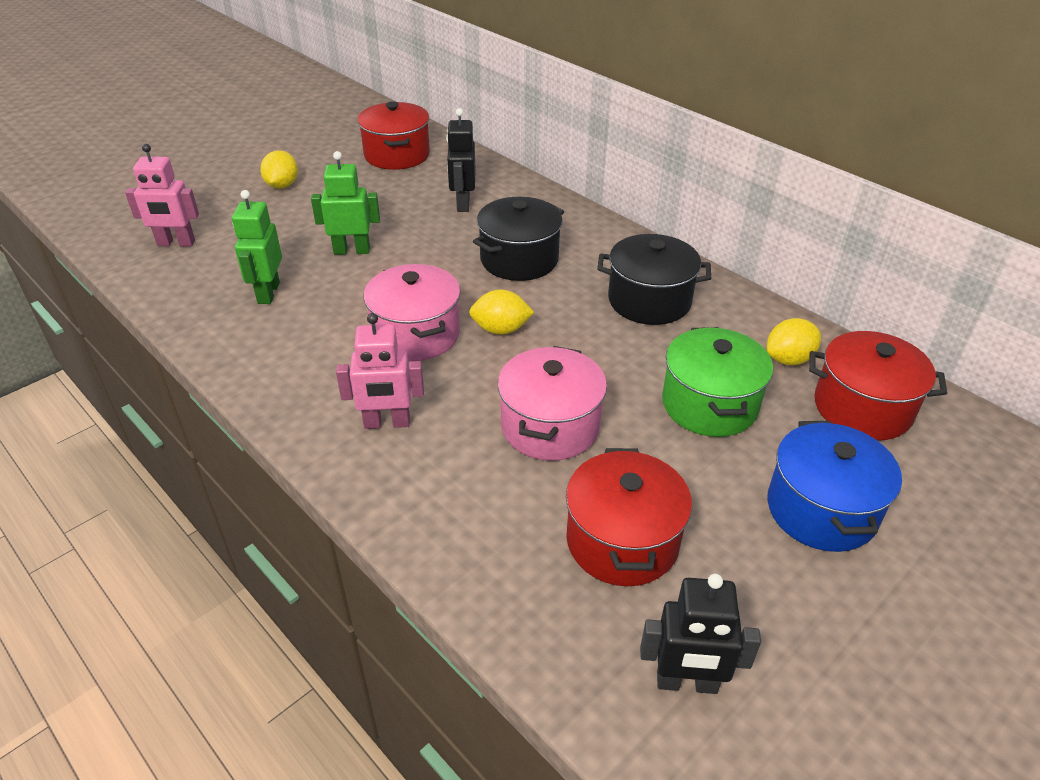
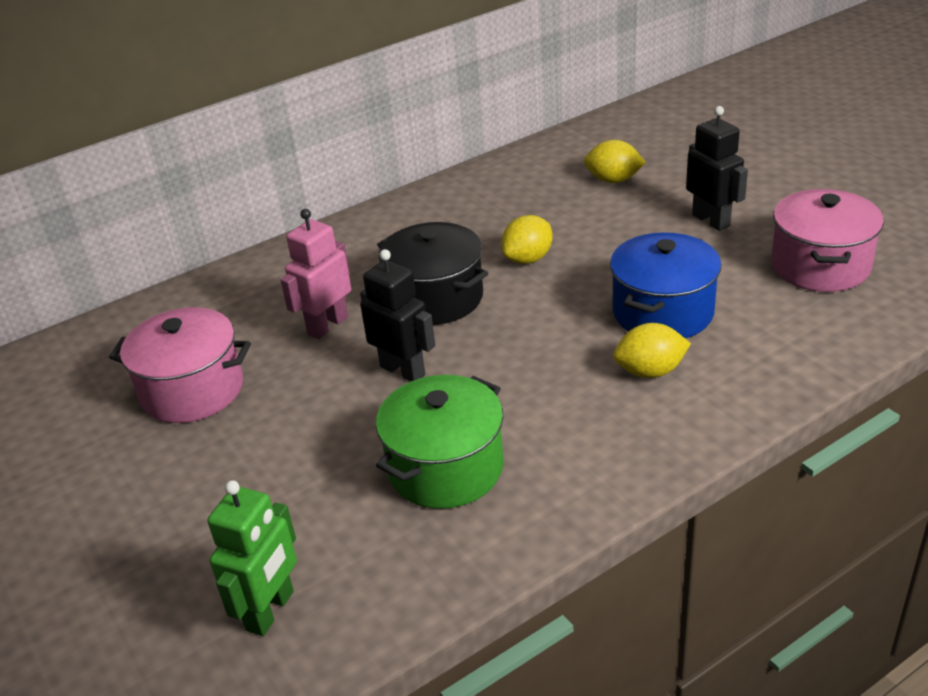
black pot: 2 -> 1
green robot: 2 -> 1
pink robot: 2 -> 1
red pot: 3 -> 0

